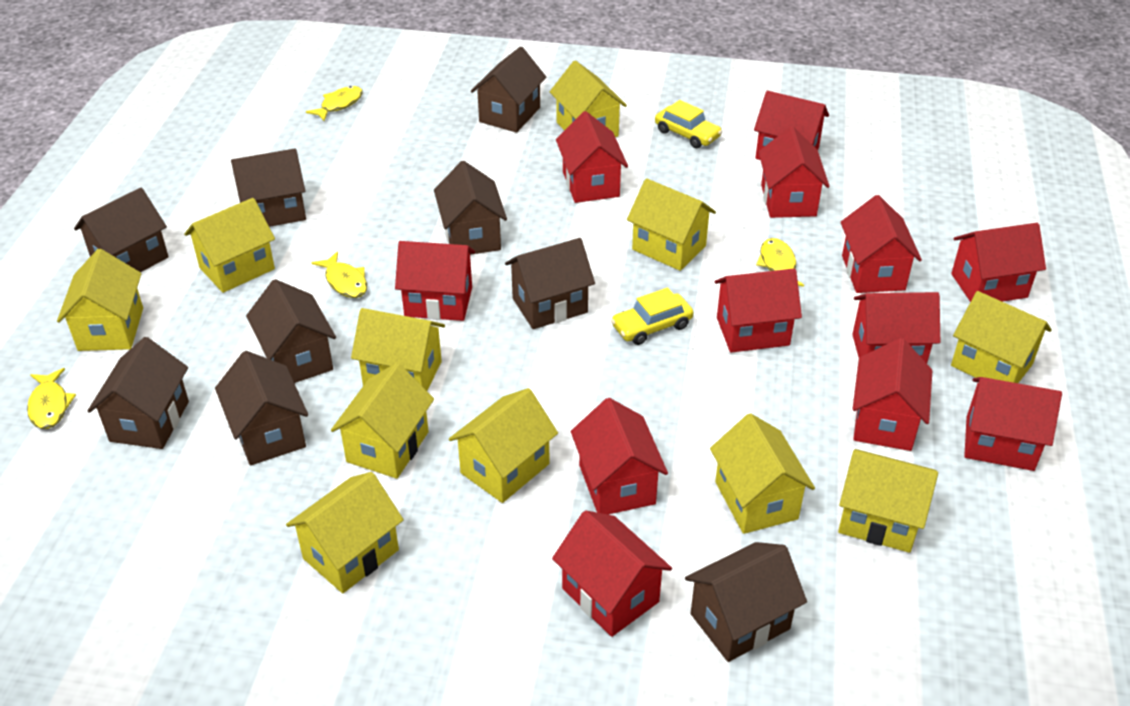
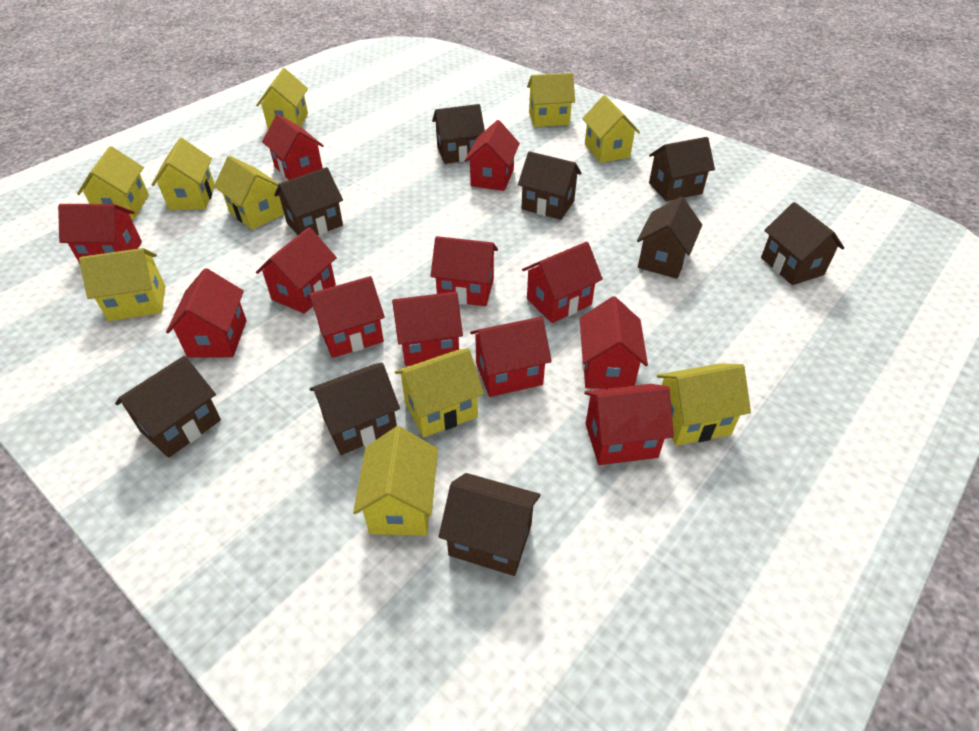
yellow car: 2 -> 0
yellow fish: 4 -> 0
yellow house: 11 -> 10

